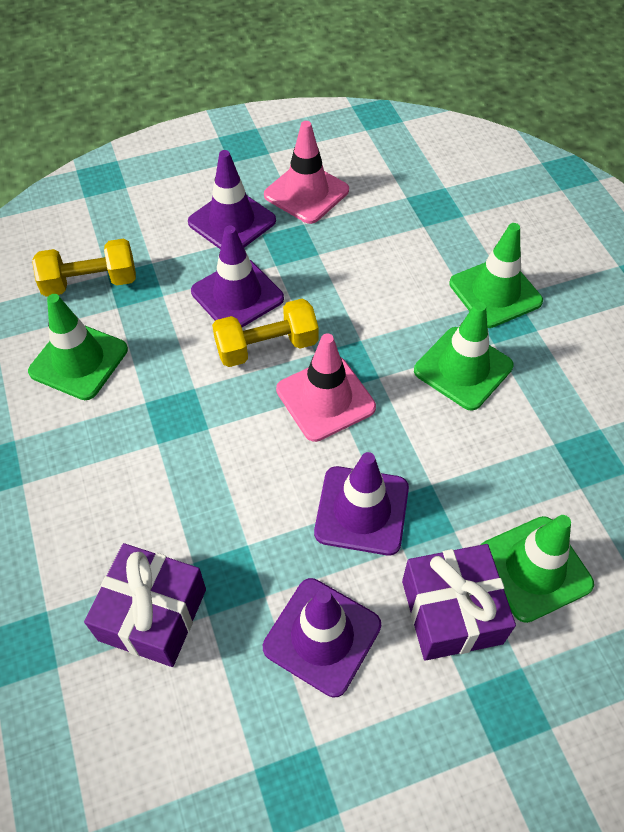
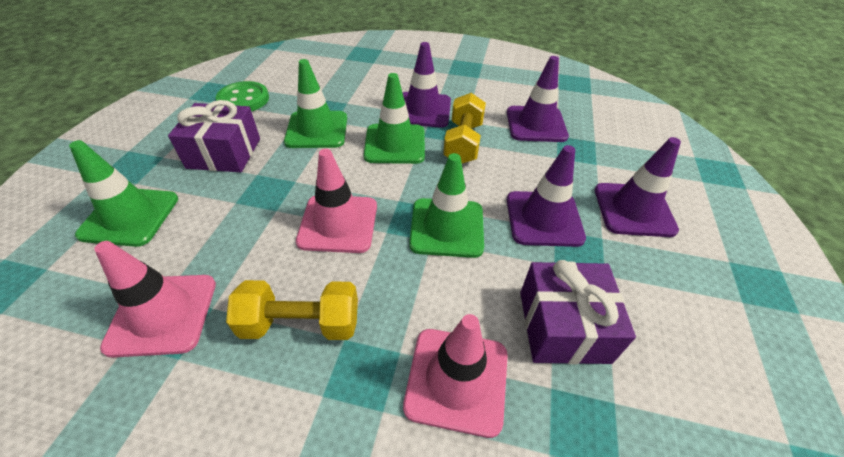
green button: 0 -> 1
pink traffic cone: 2 -> 3

